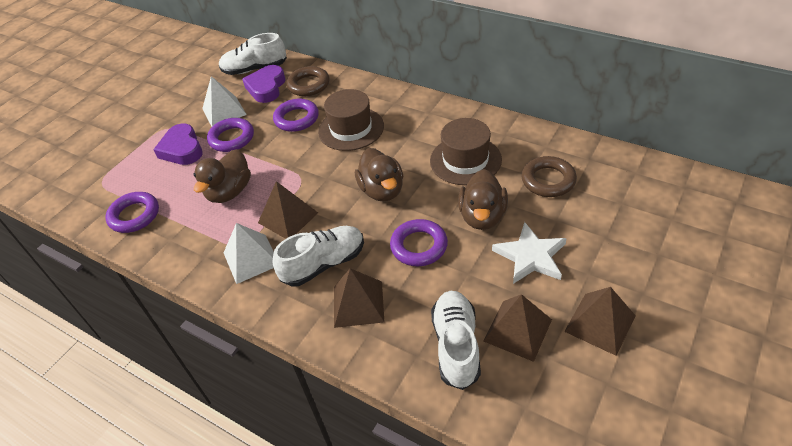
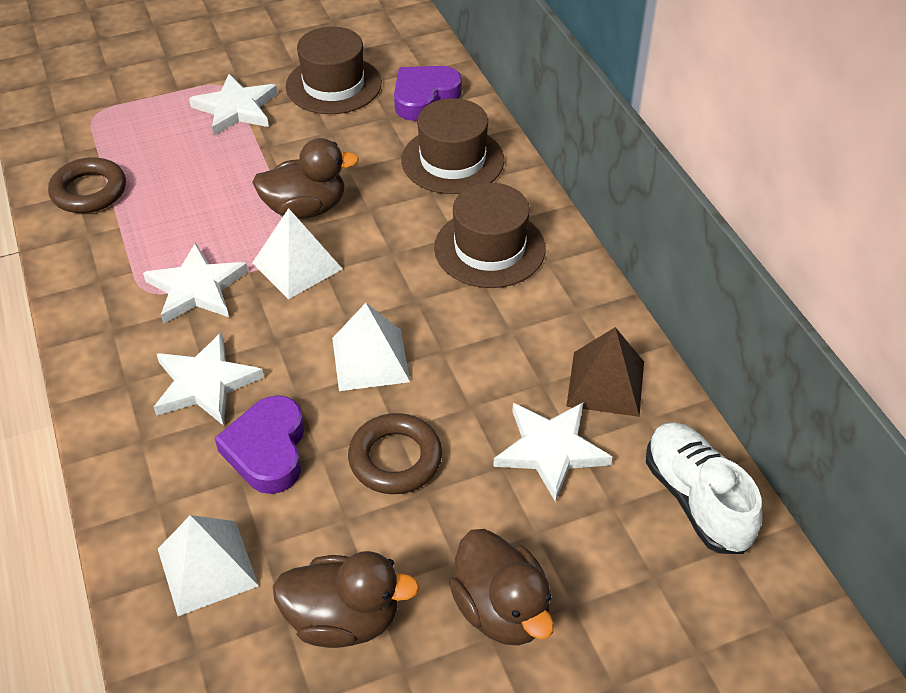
brown hat: 2 -> 3
brown pyramid: 4 -> 1
purple ring: 4 -> 0
white pyramid: 2 -> 3
white shoe: 3 -> 1
white star: 1 -> 4

